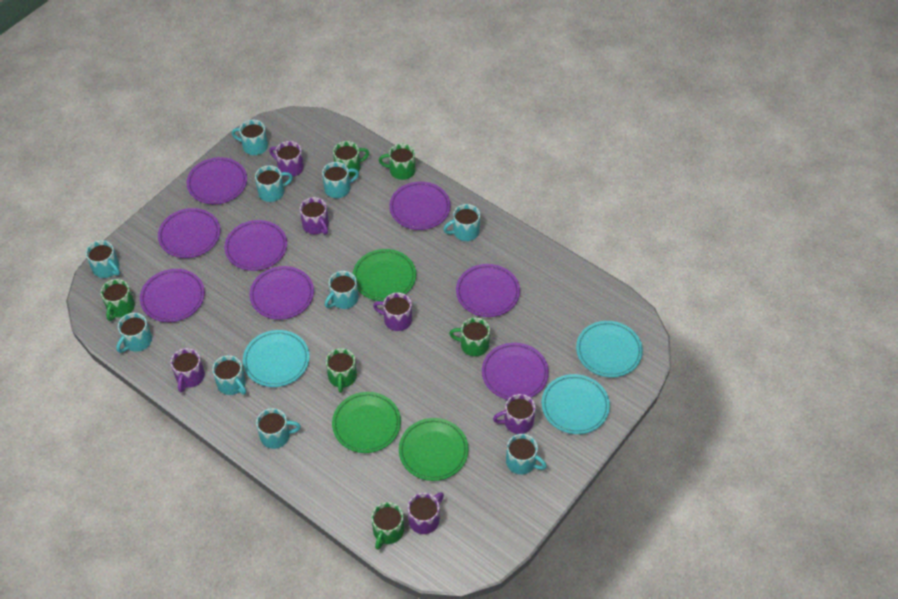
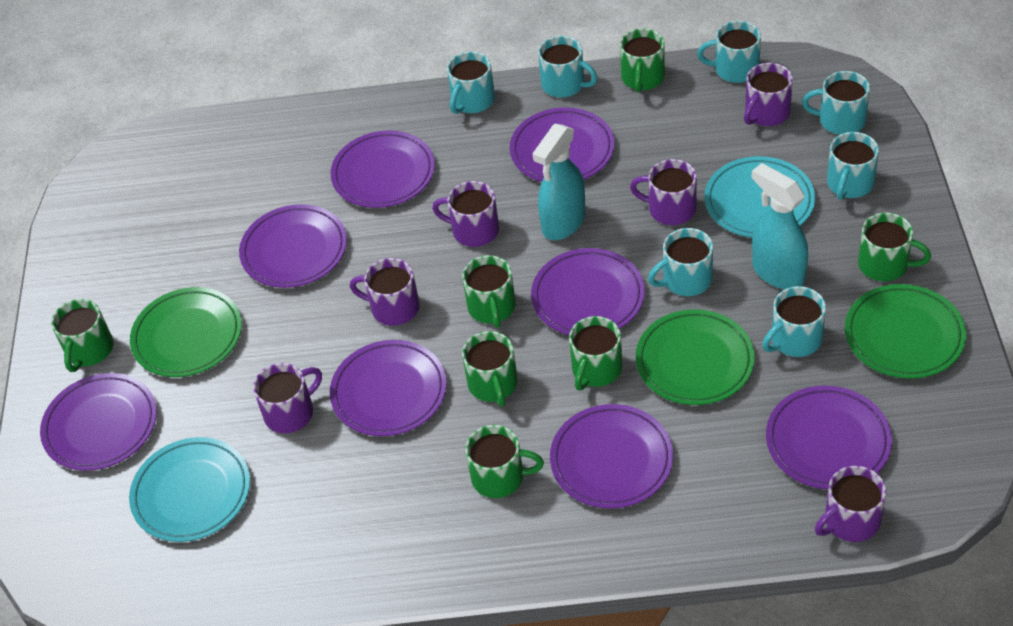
green mug: 6 -> 7
turquoise mug: 10 -> 7
turquoise plate: 3 -> 2
turquoise spray bottle: 0 -> 2

